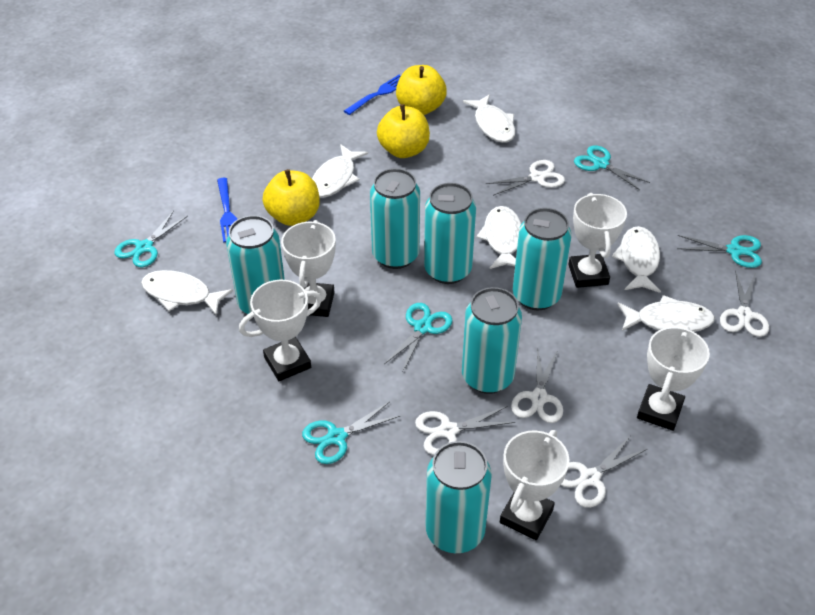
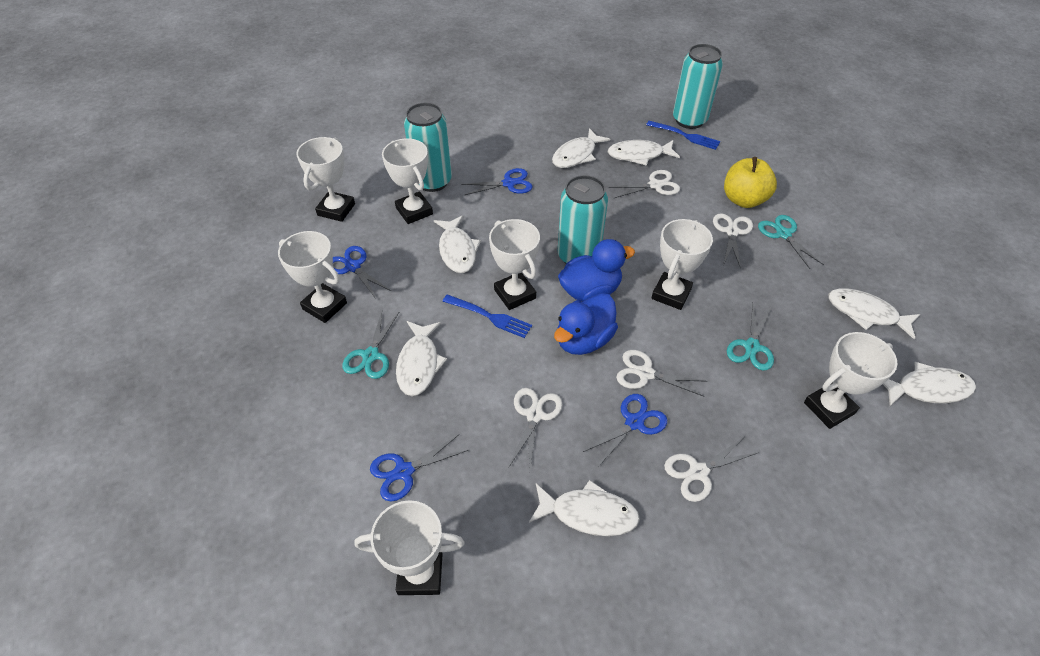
blue duck: 0 -> 2
blue scissors: 0 -> 4
turquoise can: 6 -> 3
turquoise scissors: 5 -> 3
white fish: 6 -> 7
white trophy: 5 -> 7
yellow apple: 3 -> 1

